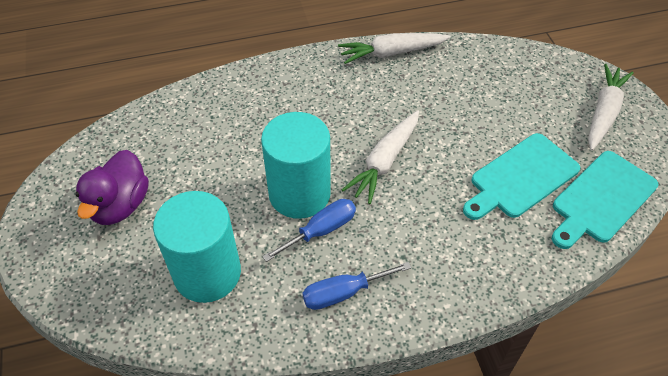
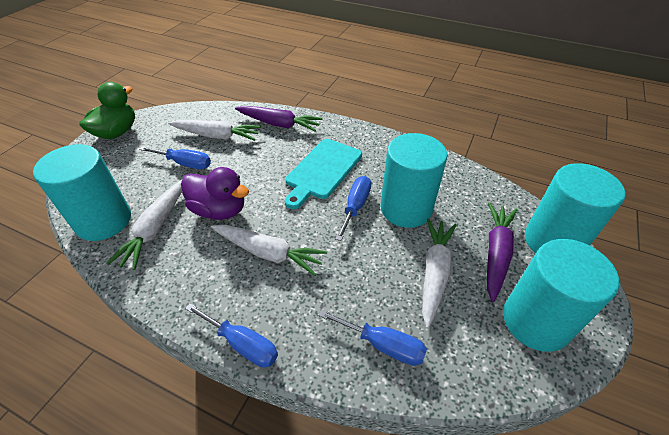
blue screwdriver: 2 -> 4
green duck: 0 -> 1
purple carrot: 0 -> 2
turquoise cutting board: 2 -> 1
turquoise cylinder: 2 -> 4
white carrot: 3 -> 4

